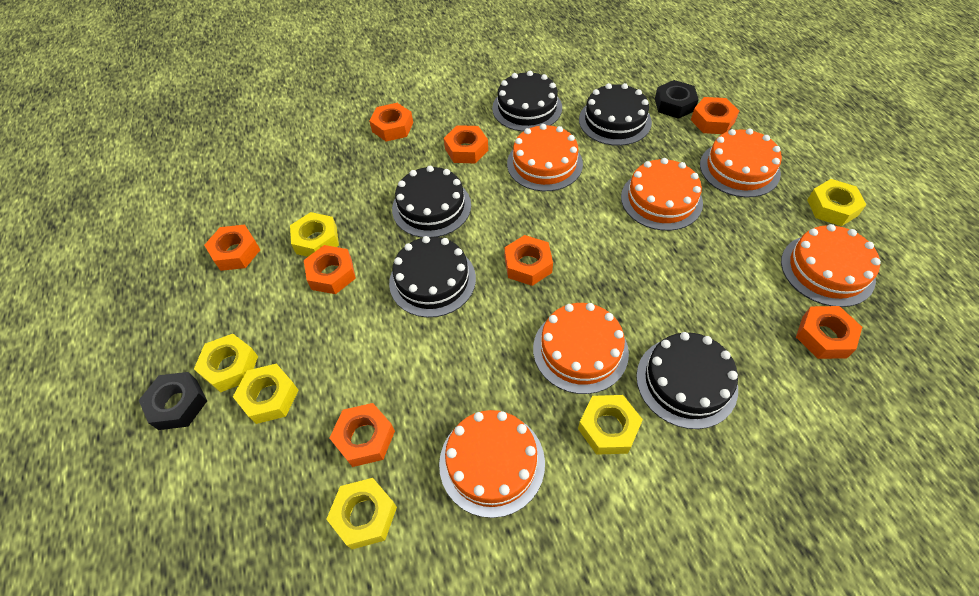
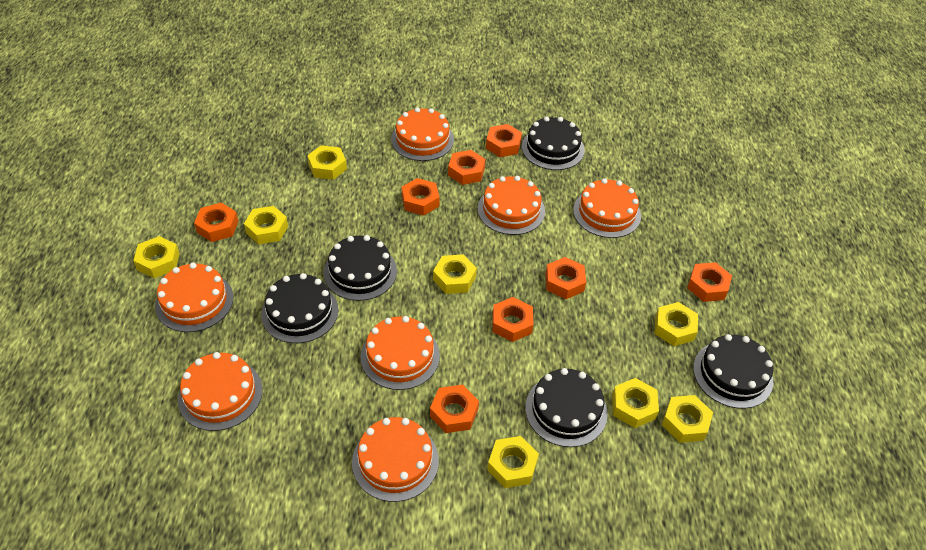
black nut: 2 -> 0
orange cake: 6 -> 7
yellow nut: 6 -> 8

